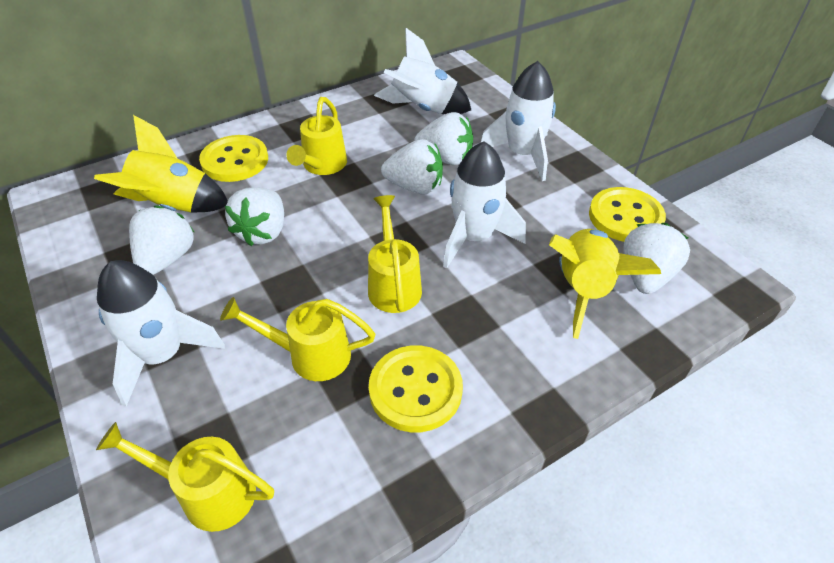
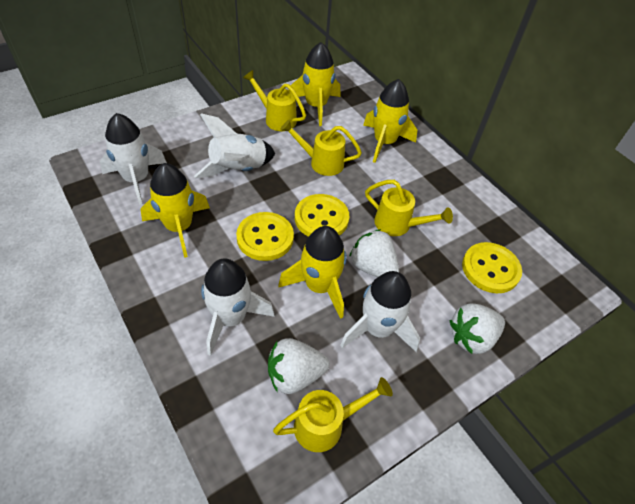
white strawberry: 5 -> 3
yellow rocket: 2 -> 4

